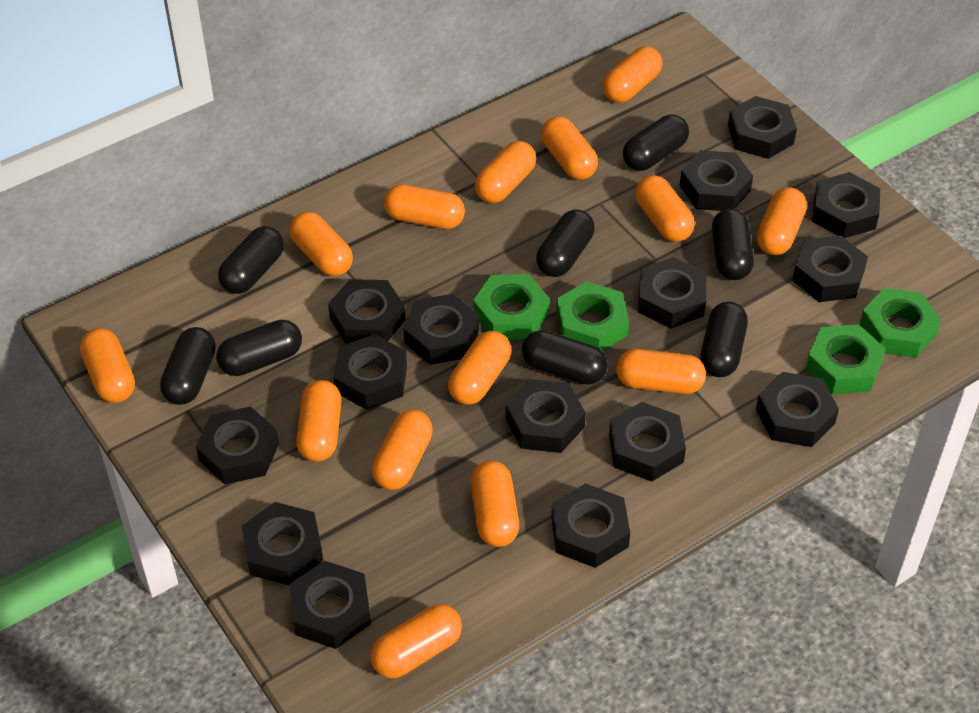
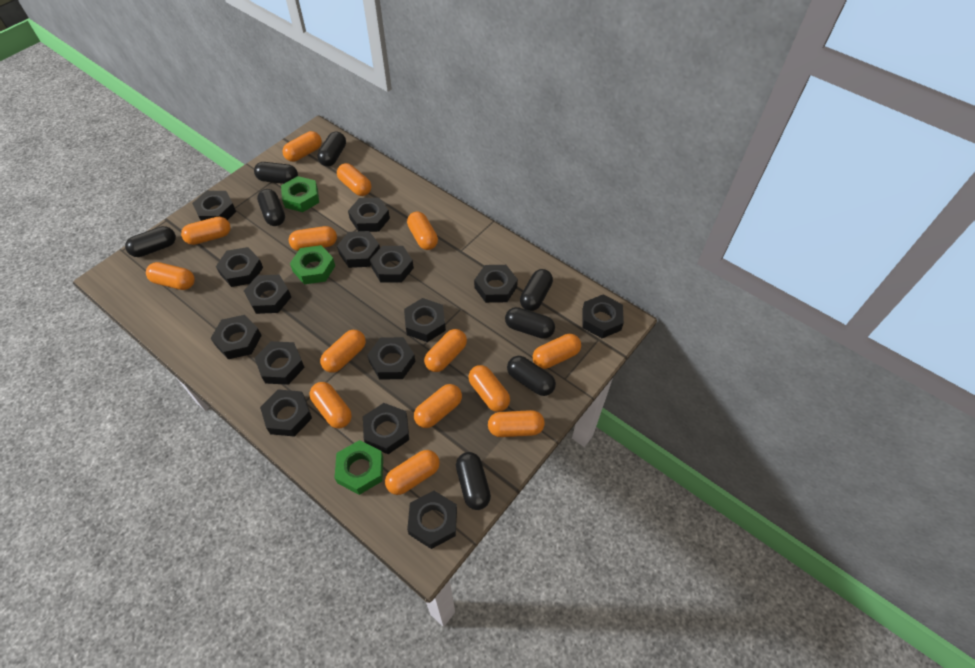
green nut: 4 -> 3

